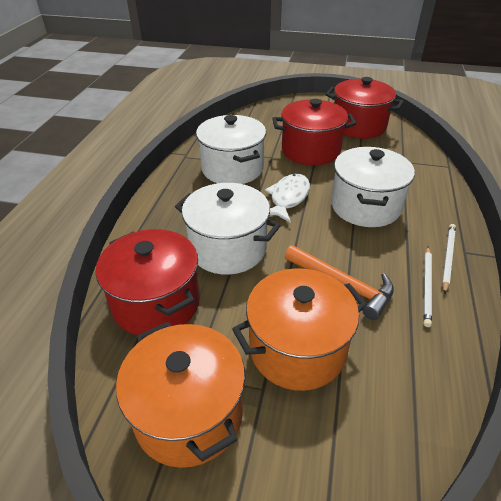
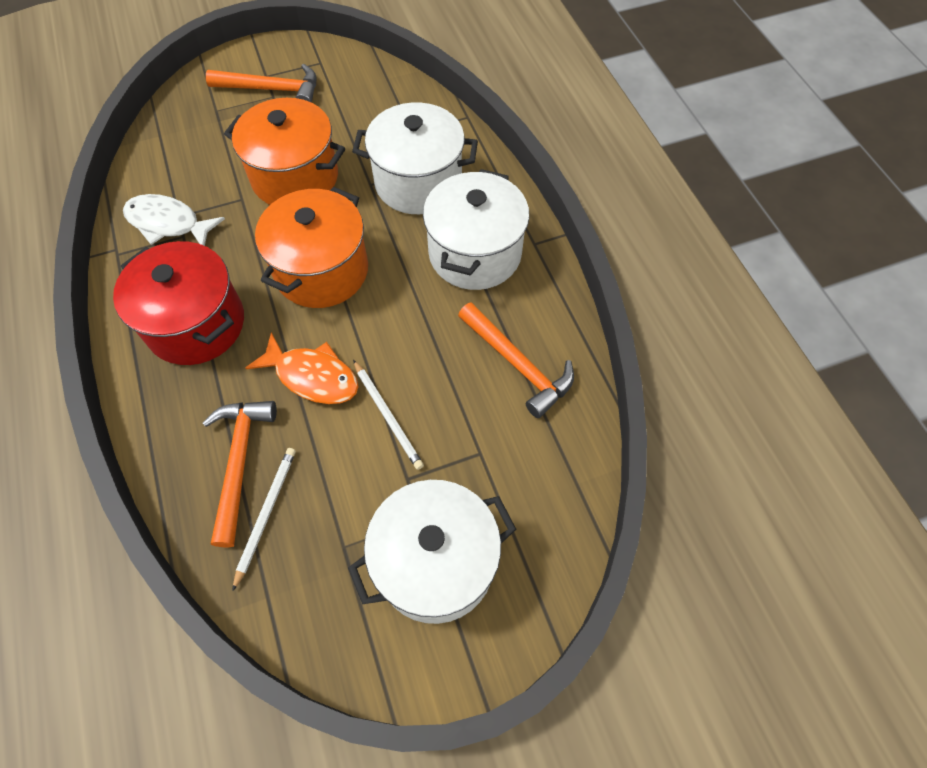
orange fish: 0 -> 1
orange hammer: 1 -> 3
red pot: 3 -> 1

